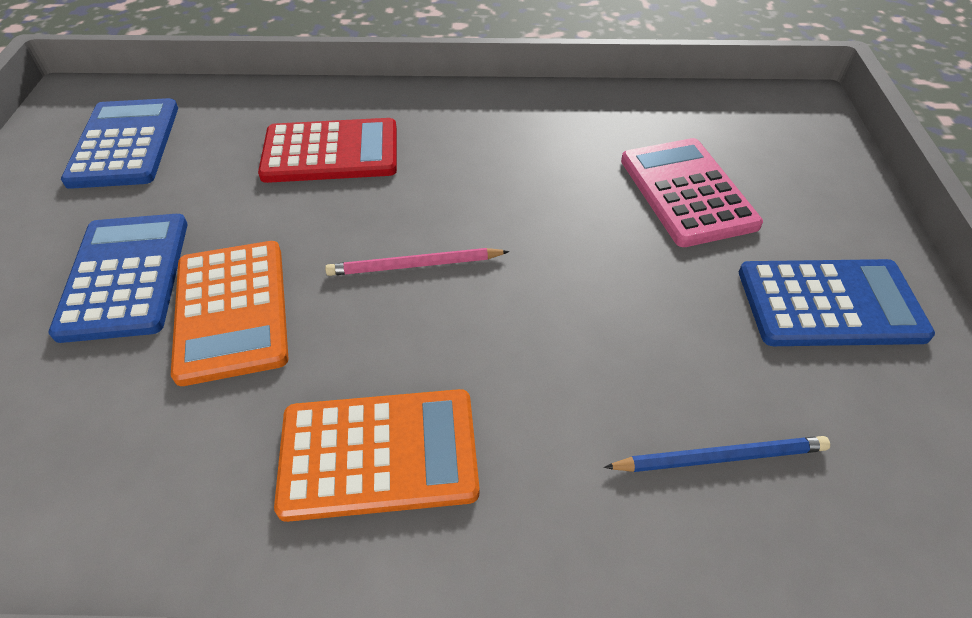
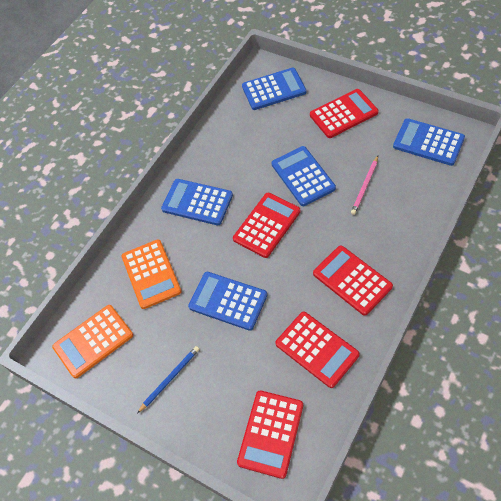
blue calculator: 3 -> 5
pink calculator: 1 -> 0
red calculator: 1 -> 5

